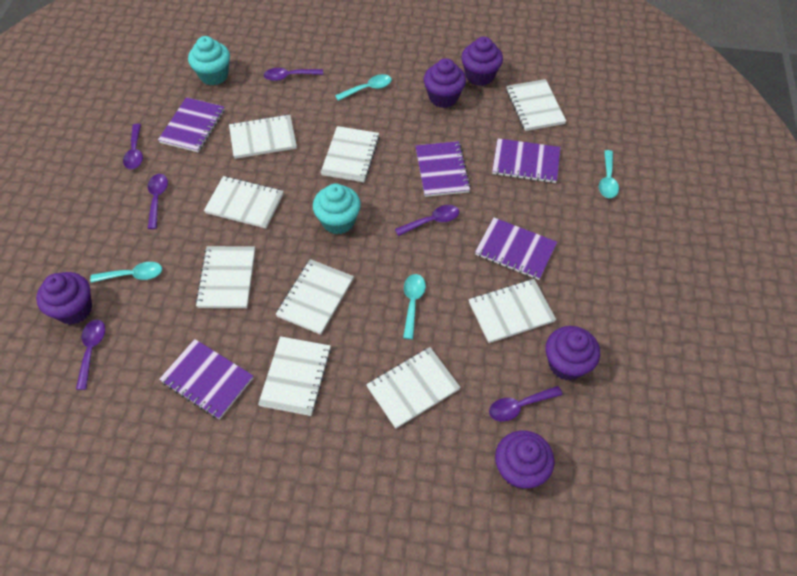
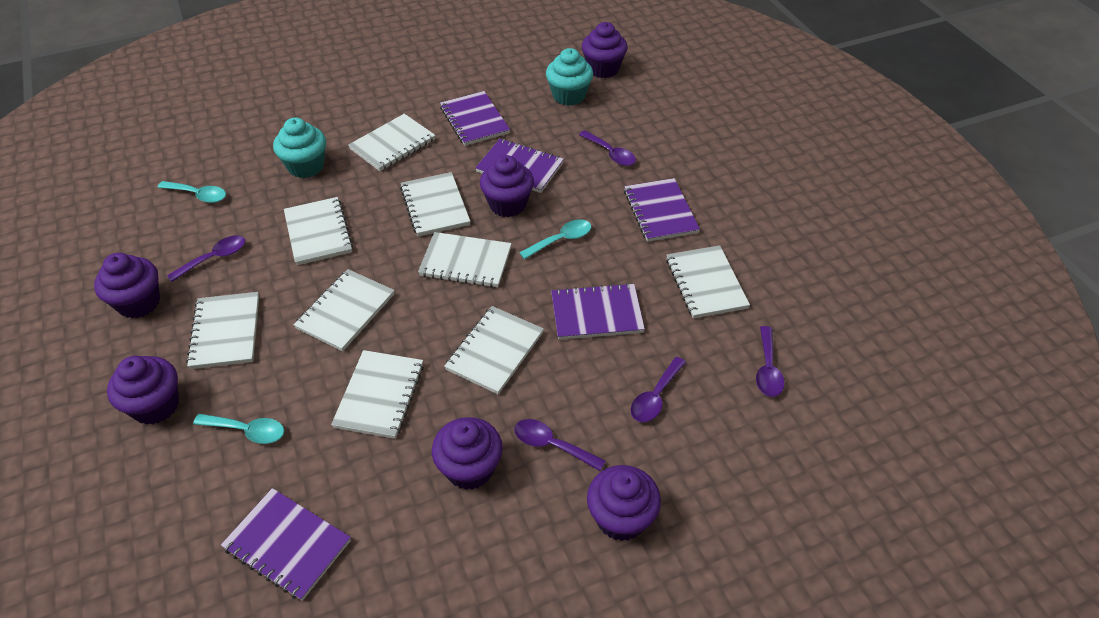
purple cupcake: 5 -> 6
purple spoon: 6 -> 5
turquoise spoon: 4 -> 3

